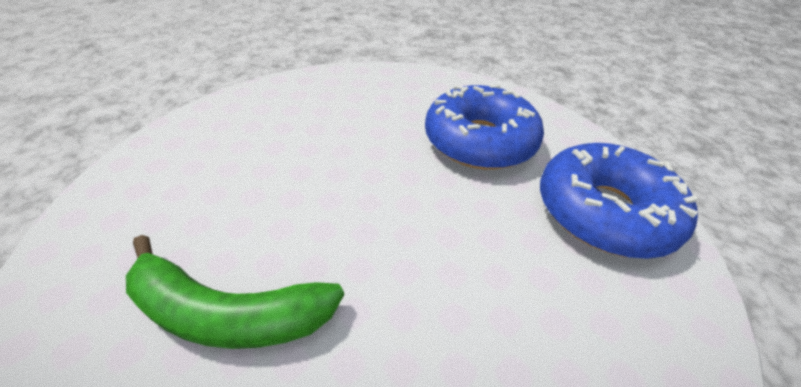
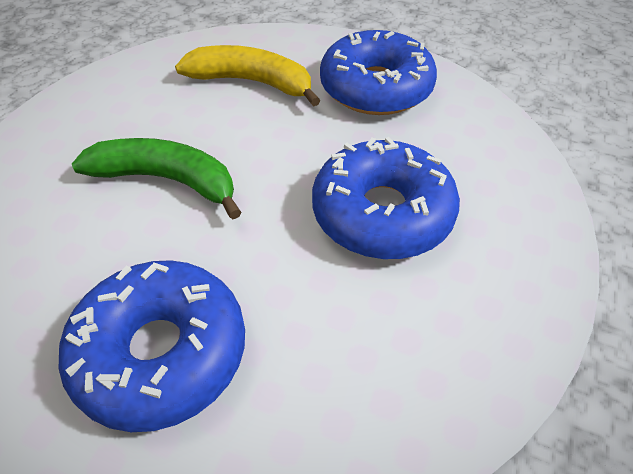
blue donut: 2 -> 3
yellow banana: 0 -> 1

